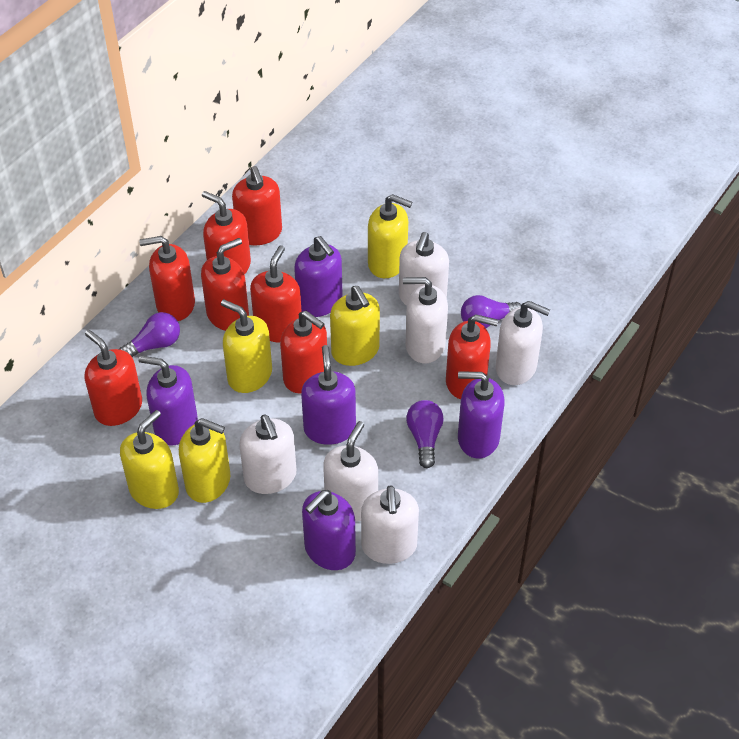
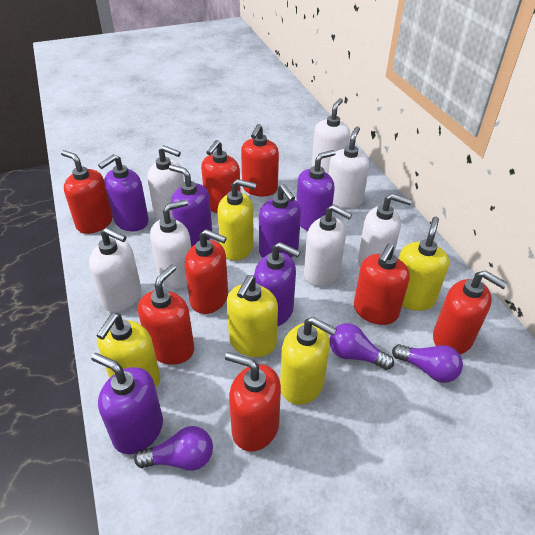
purple soap dispenser: 5 -> 6
white soap dispenser: 6 -> 7

